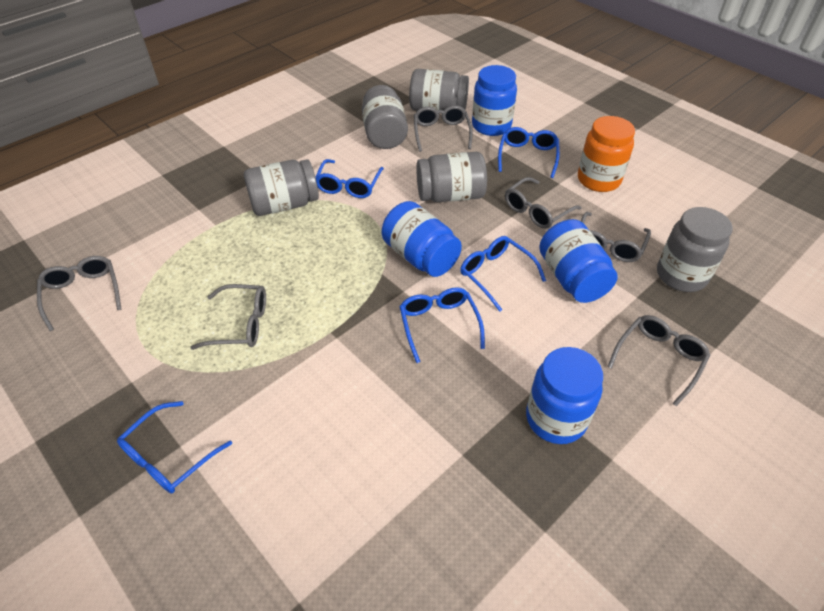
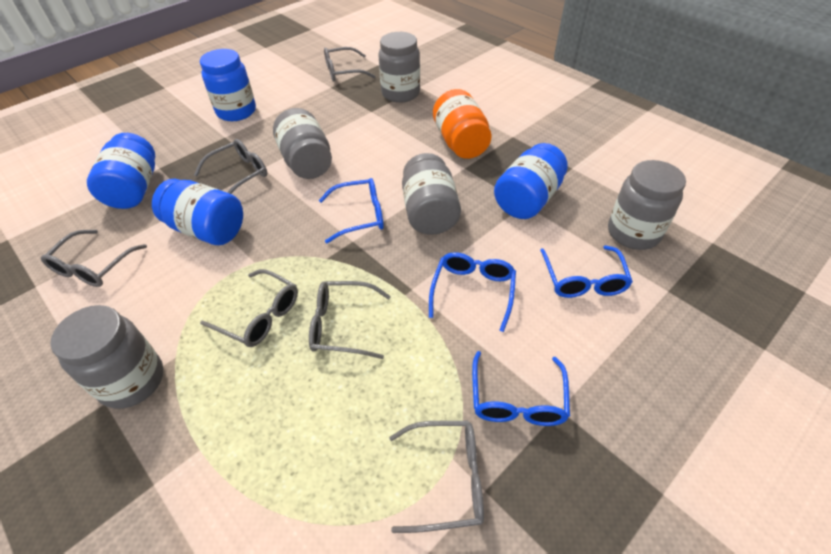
blue glasses: 5 -> 4

